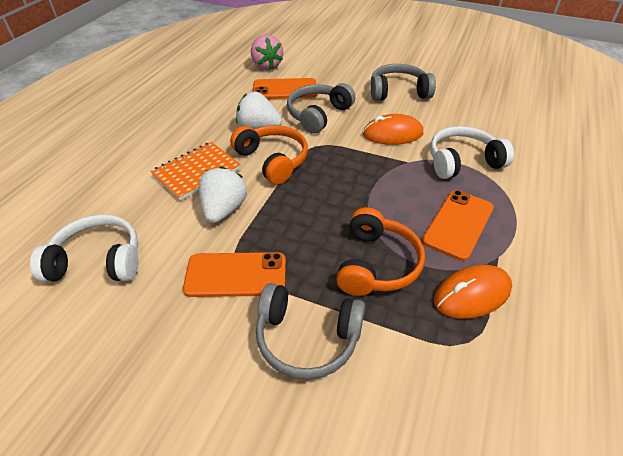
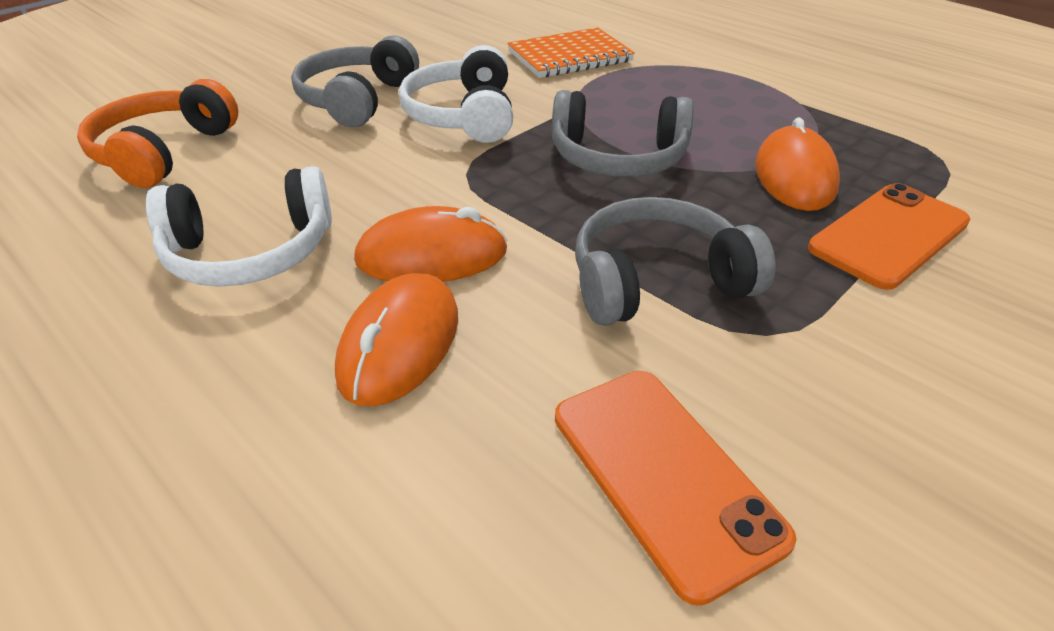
orange headphones: 2 -> 1
orange mouse: 2 -> 3
orange phone: 3 -> 2
pink strawberry: 1 -> 0
white strawberry: 2 -> 0

